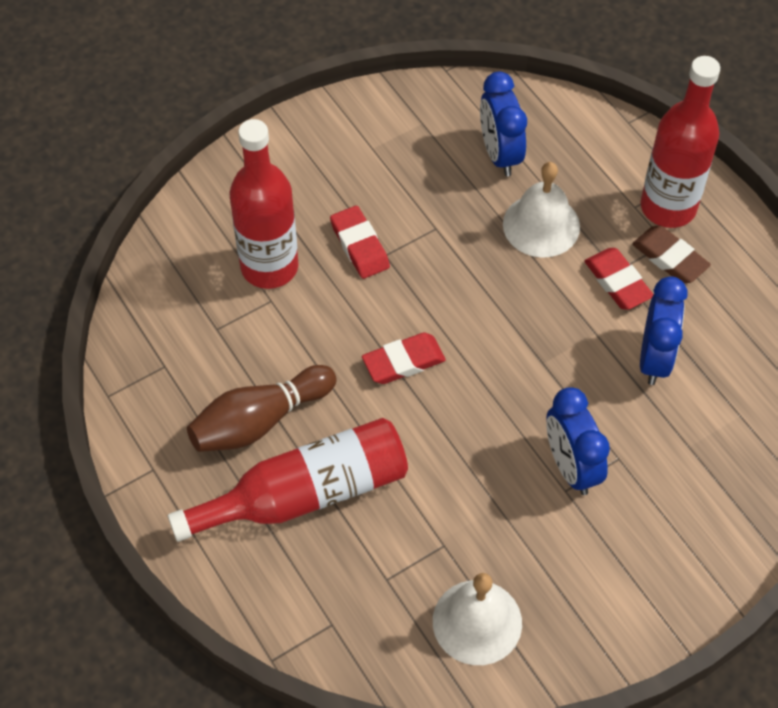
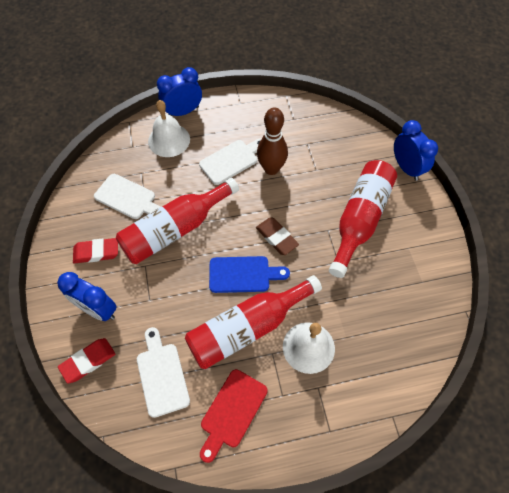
blue cutting board: 0 -> 1
red cutting board: 0 -> 1
red eraser: 3 -> 2
white cutting board: 0 -> 3

